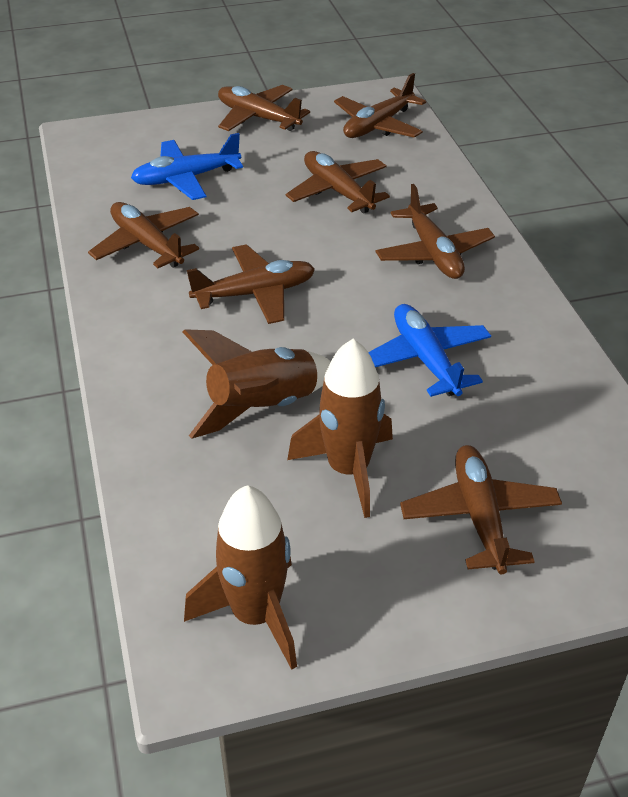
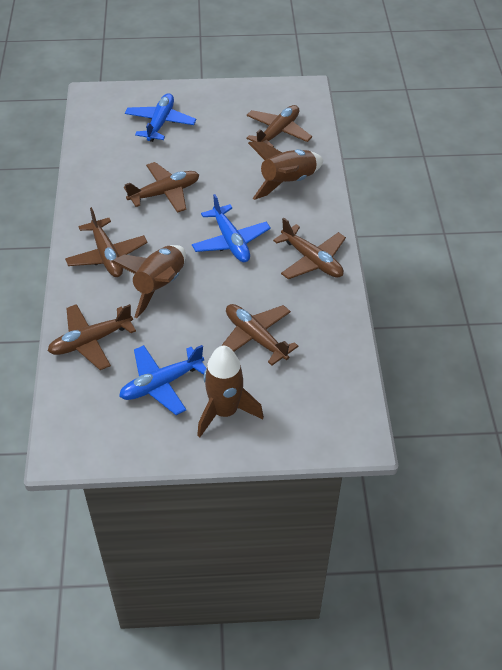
blue plane: 2 -> 3
brown plane: 7 -> 6

